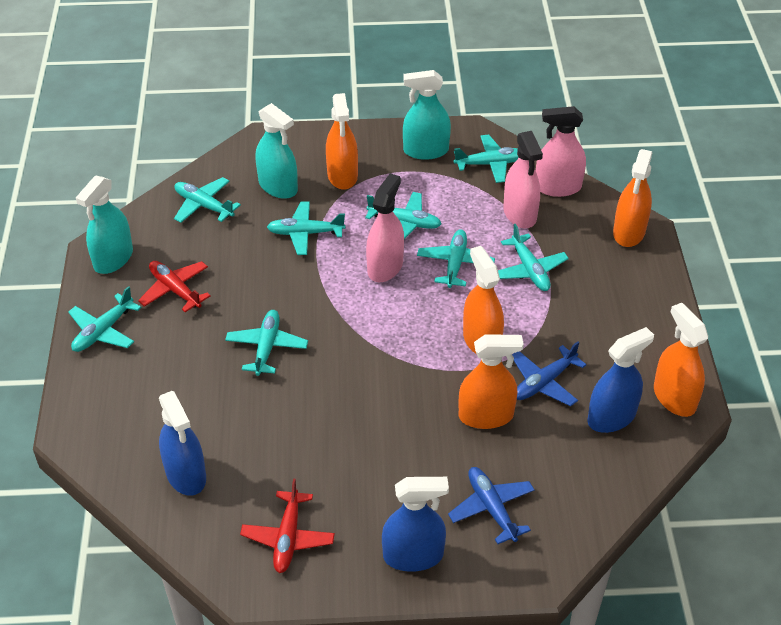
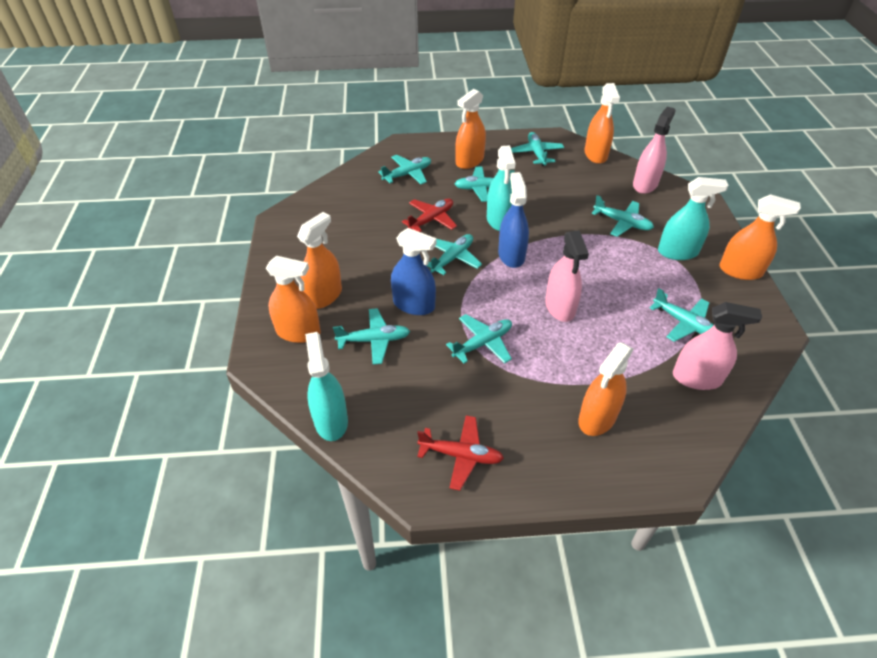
blue plane: 2 -> 0
blue spray bottle: 3 -> 2
orange spray bottle: 5 -> 6

